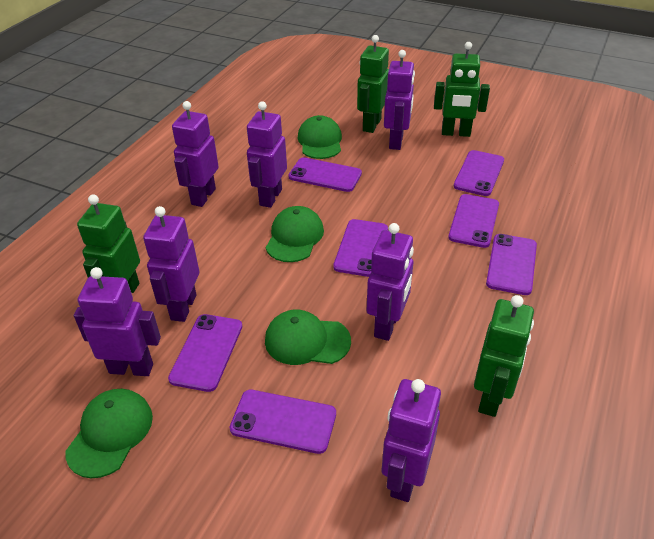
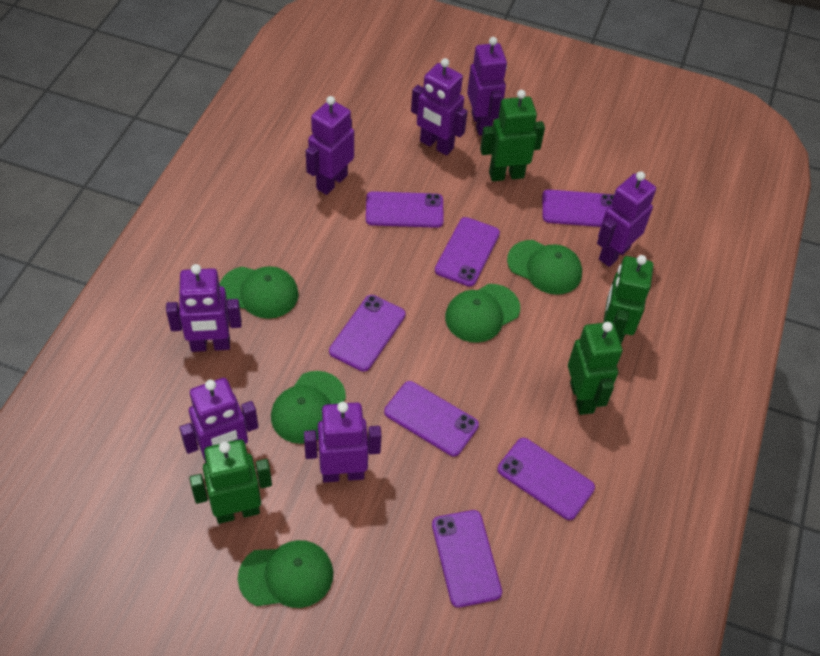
green cap: 4 -> 5

